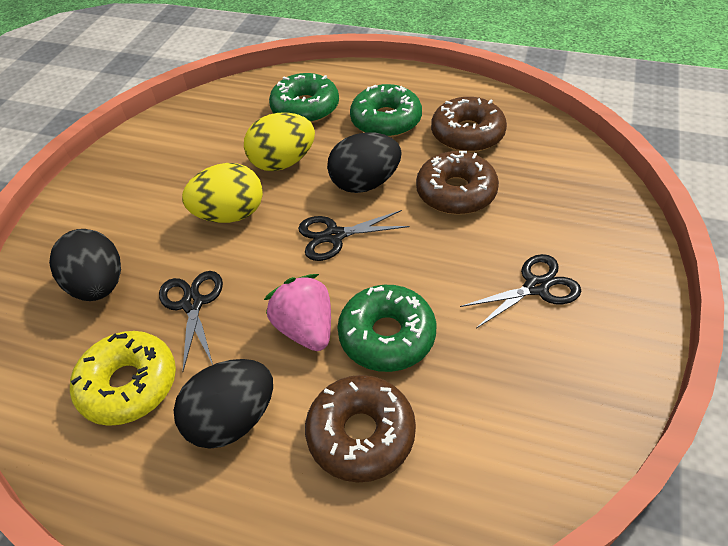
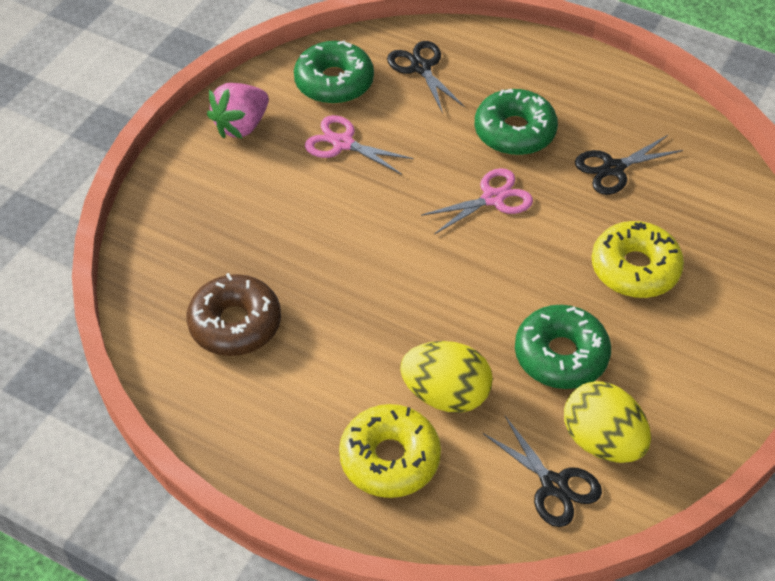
black egg: 3 -> 0
brown donut: 3 -> 1
pink scissors: 0 -> 2
yellow donut: 1 -> 2

